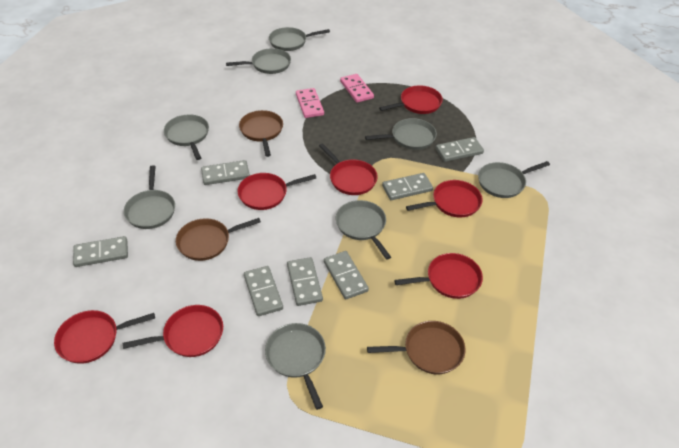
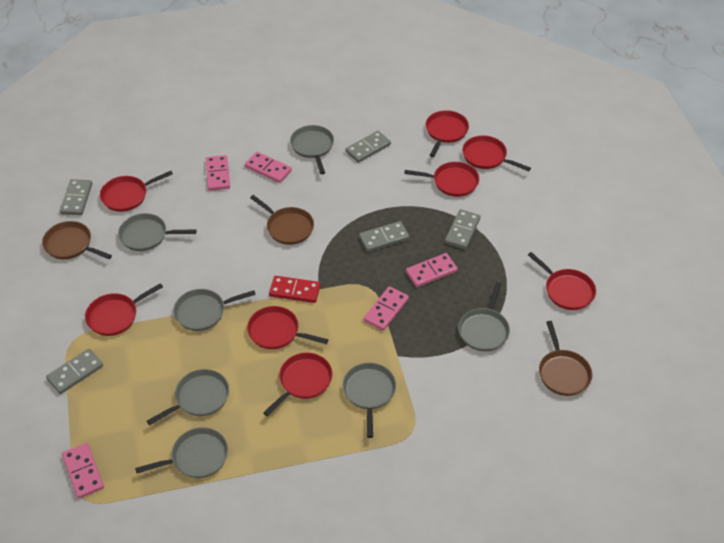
grey domino: 7 -> 5
grey pan: 8 -> 7
pink domino: 2 -> 5
red domino: 0 -> 1
red pan: 7 -> 8

